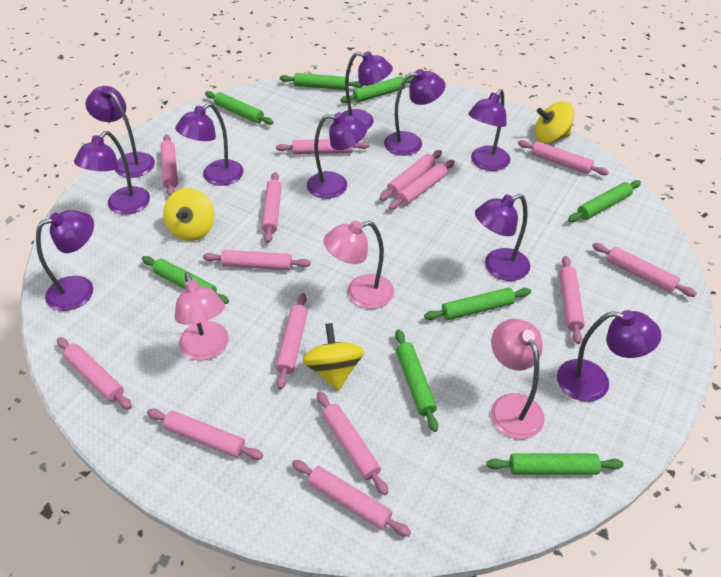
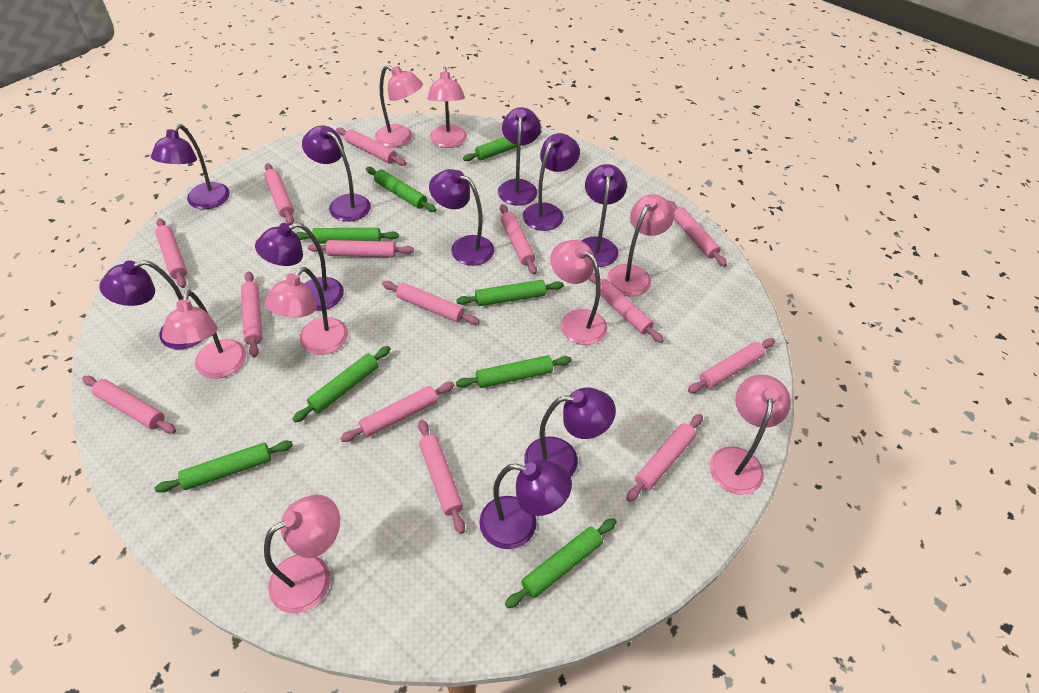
pink lamp: 3 -> 8
yellow spinning top: 3 -> 0

